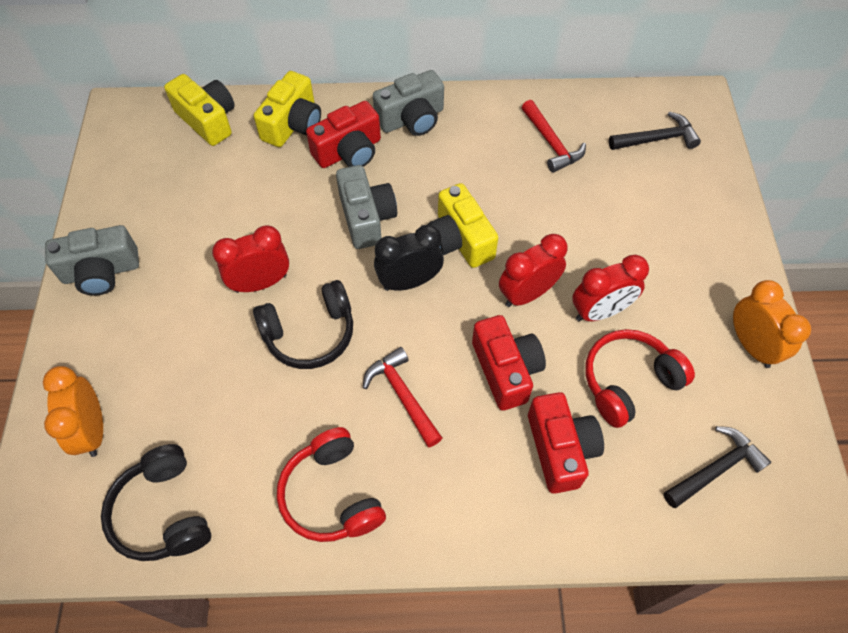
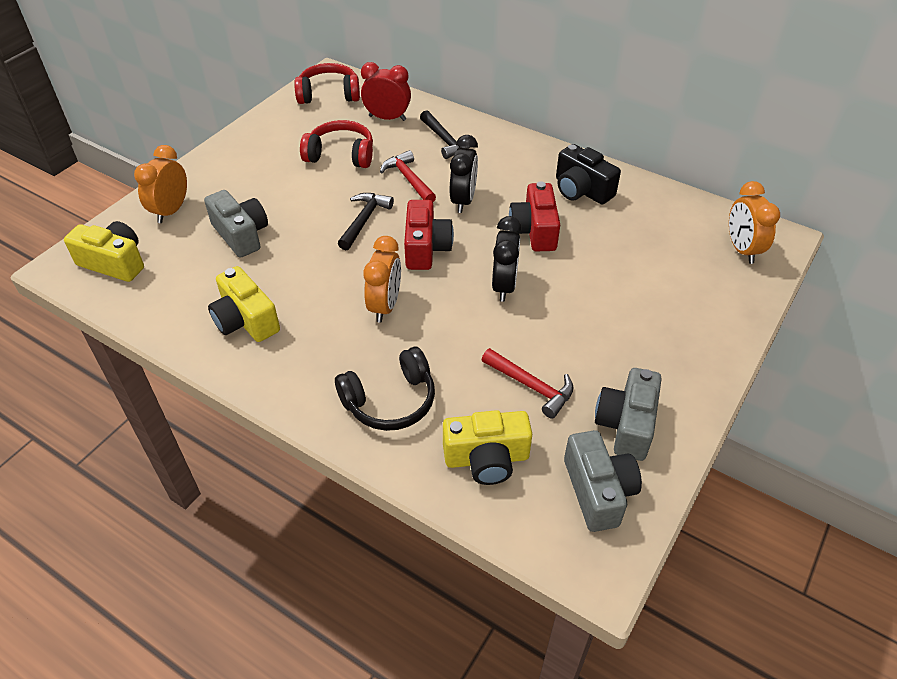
black camera: 0 -> 1
black clock: 1 -> 2
black headphones: 2 -> 1
orange clock: 2 -> 3
red camera: 3 -> 2
red clock: 3 -> 1

